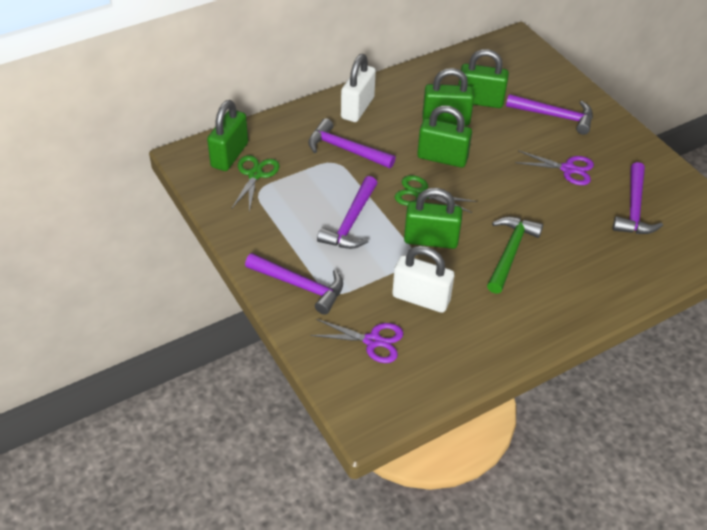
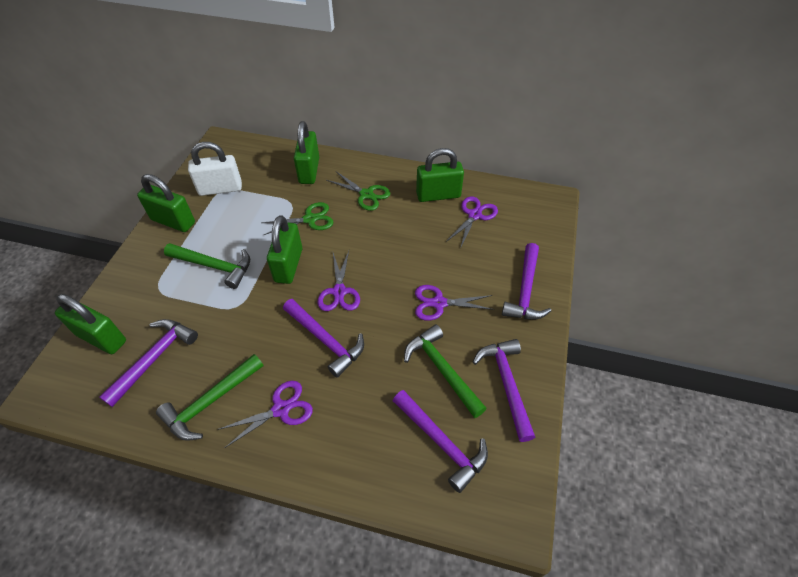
green hammer: 1 -> 3
purple scissors: 2 -> 4
white padlock: 2 -> 1

